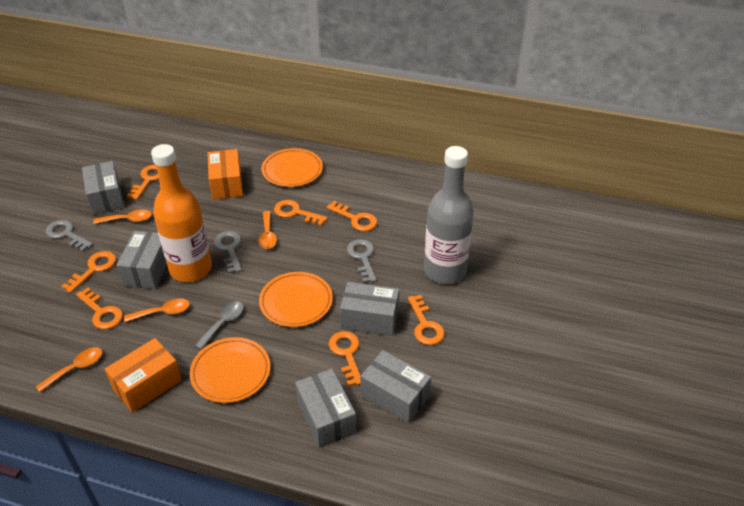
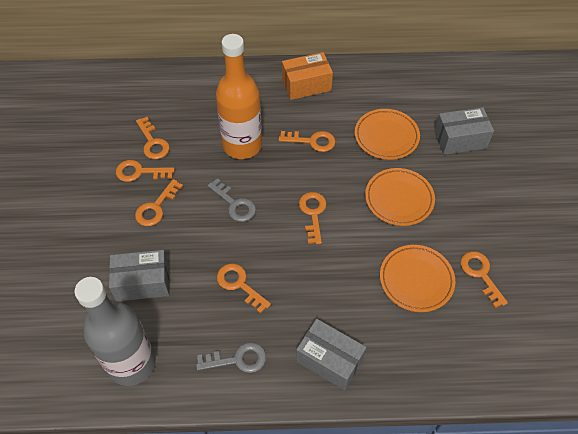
grey box: 5 -> 3
grey key: 3 -> 2
grey spoon: 1 -> 0
orange box: 2 -> 1
orange spoon: 4 -> 0

